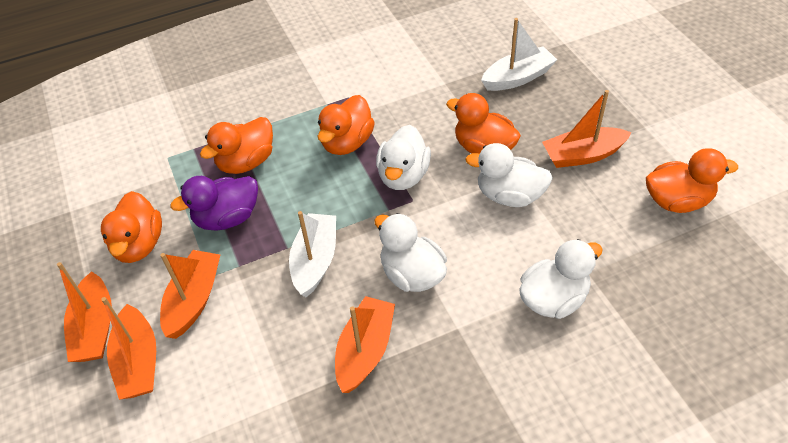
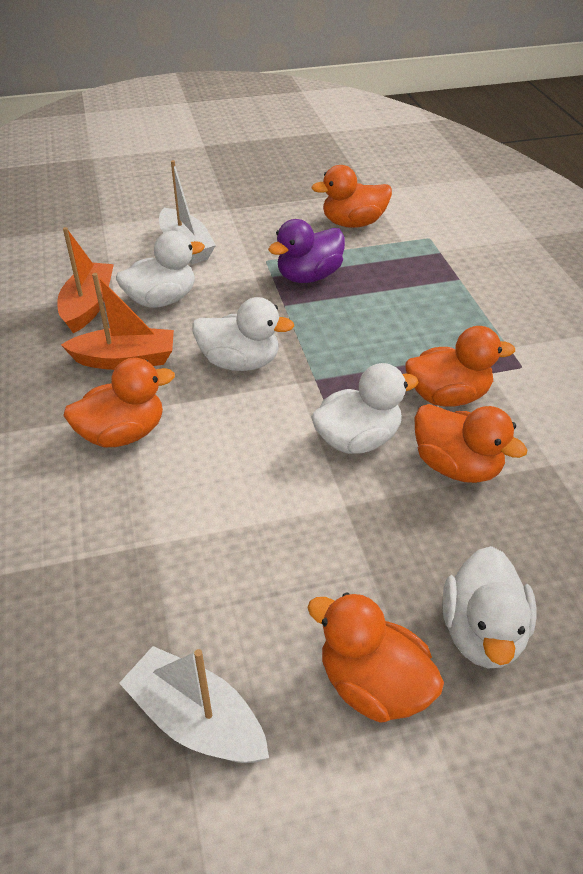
orange boat: 5 -> 2

